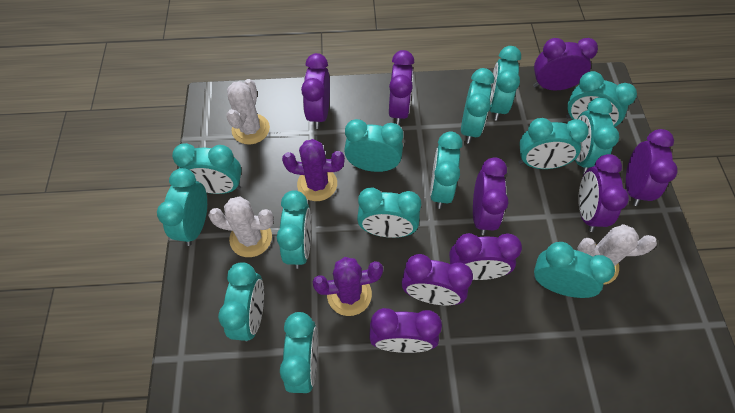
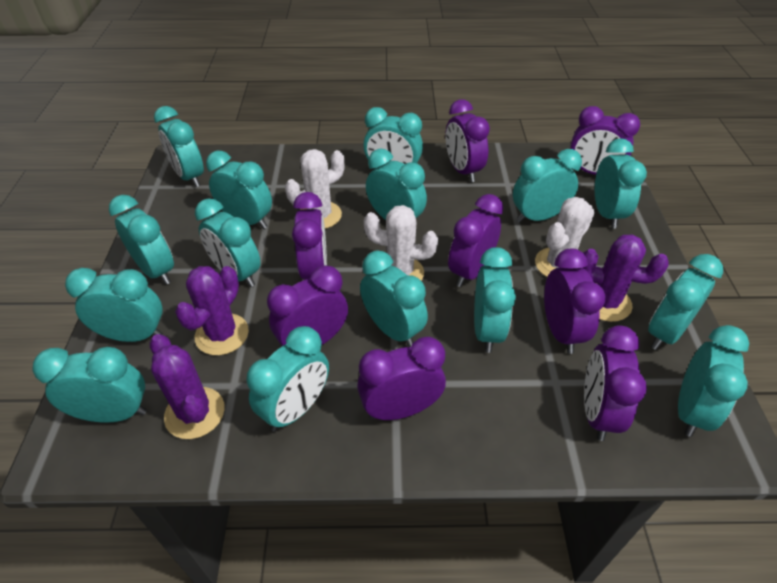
purple cactus: 2 -> 3
purple clock: 9 -> 8
turquoise clock: 14 -> 15

